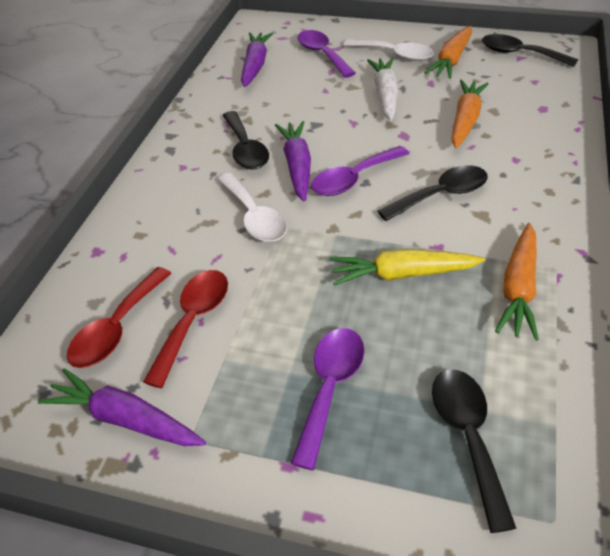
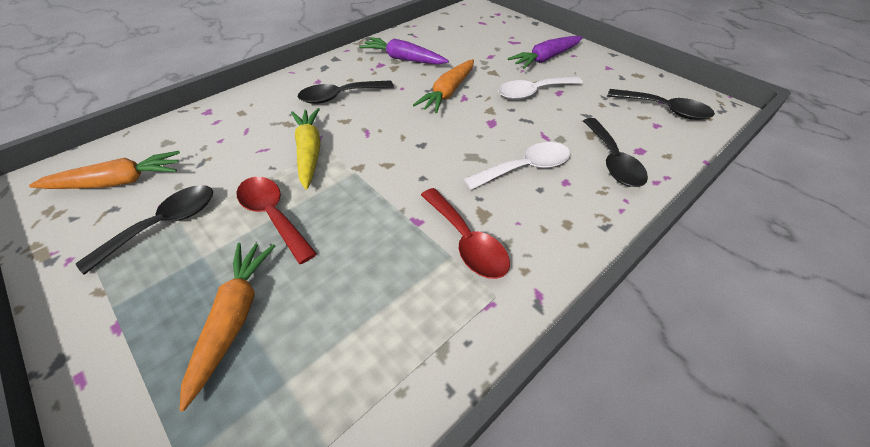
purple carrot: 3 -> 2
purple spoon: 3 -> 0
white carrot: 1 -> 0

